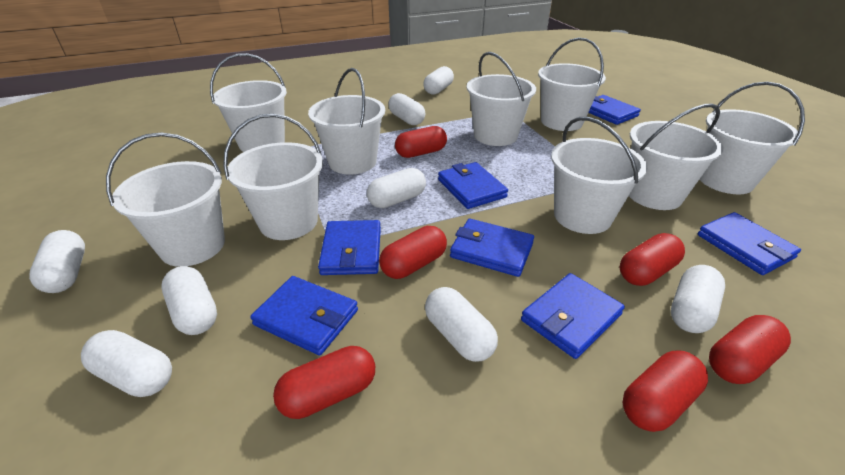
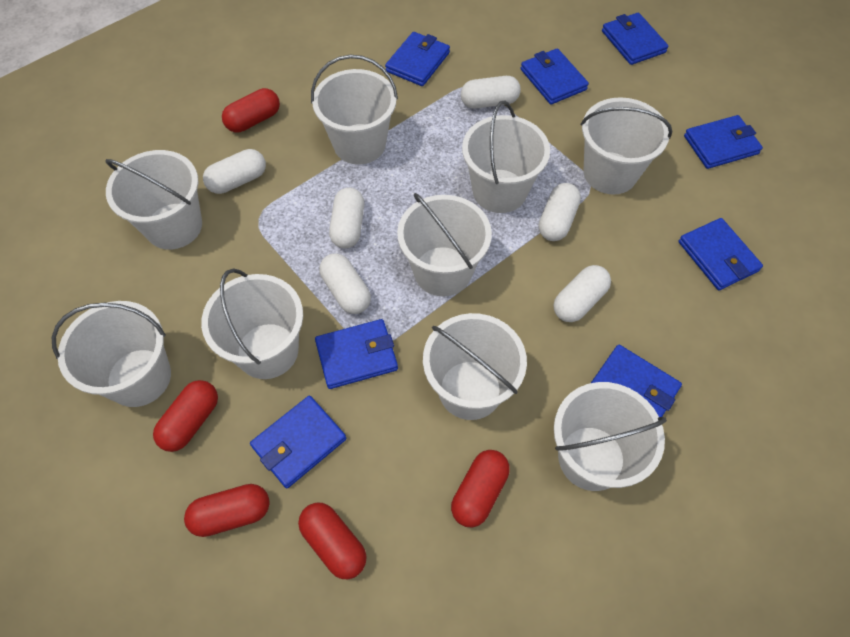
blue wallet: 7 -> 8
red capsule: 6 -> 5
white capsule: 8 -> 6

